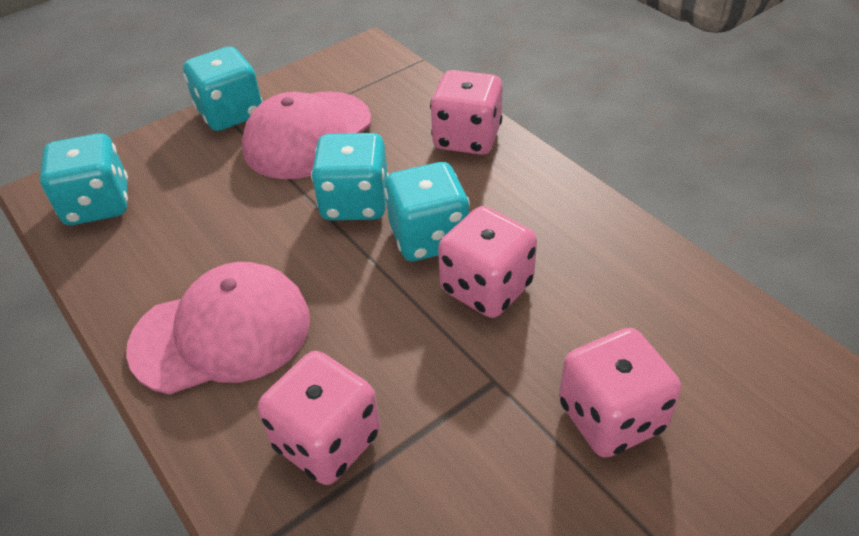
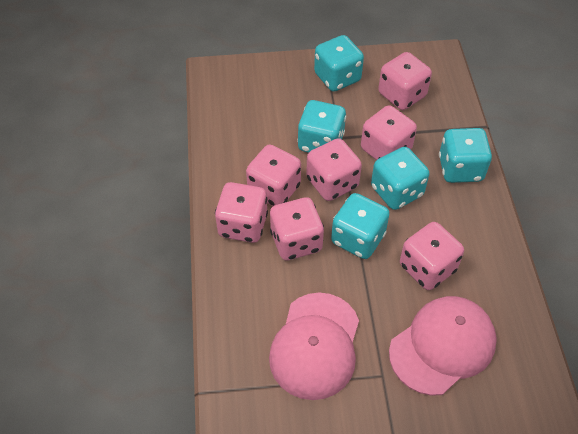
pink dice: 4 -> 7
turquoise dice: 4 -> 5

